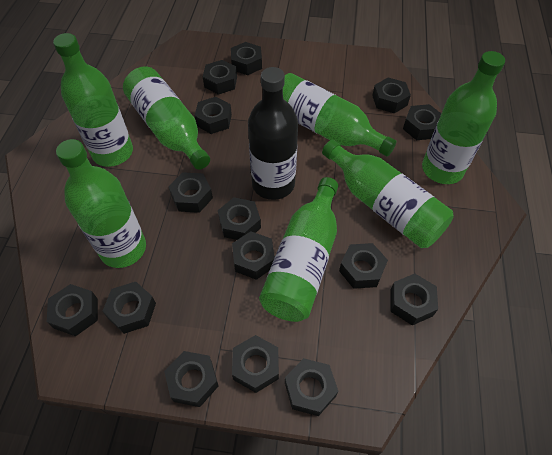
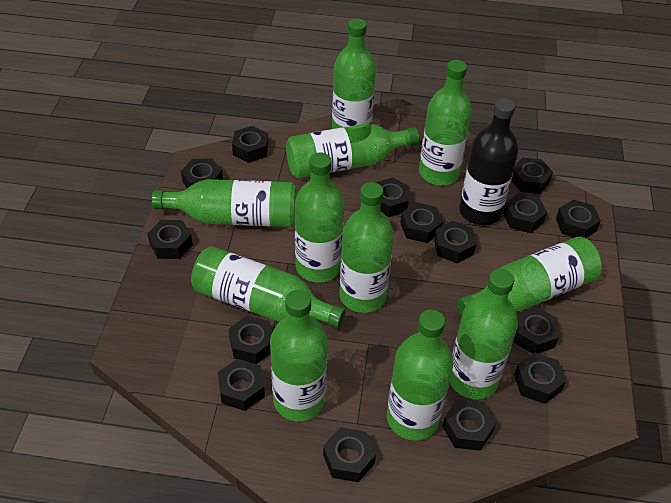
green bottle: 7 -> 11

